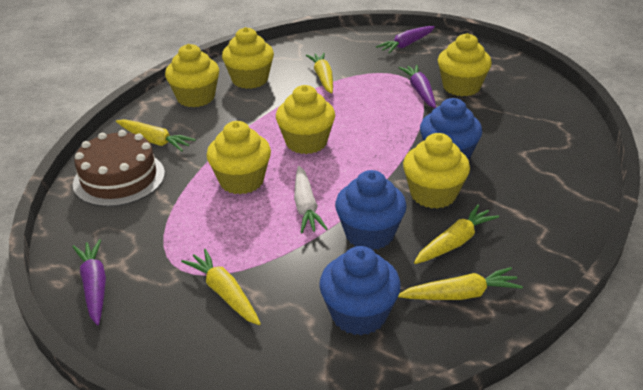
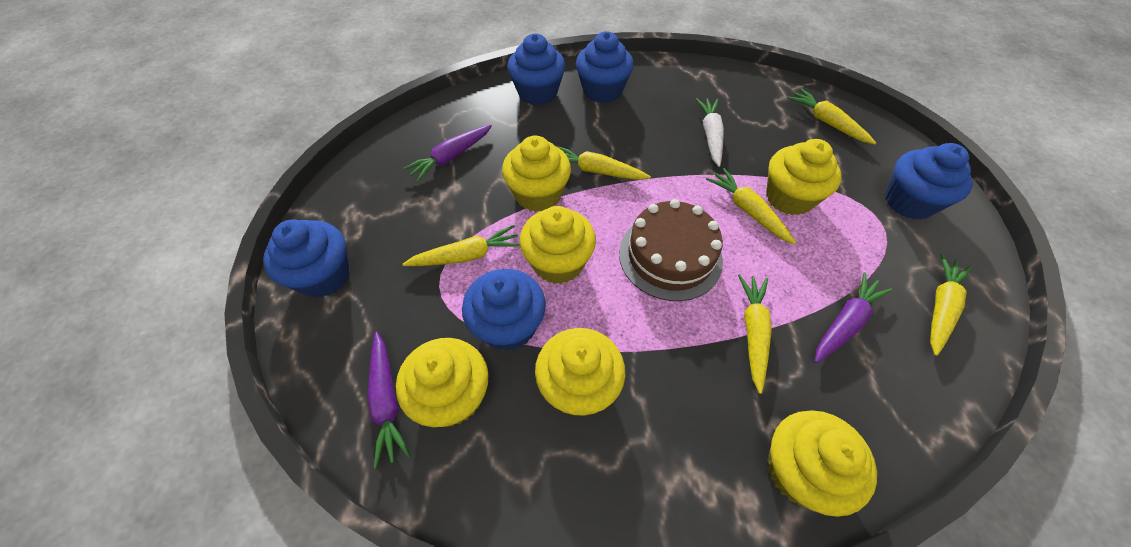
blue cupcake: 3 -> 5
yellow carrot: 5 -> 6

